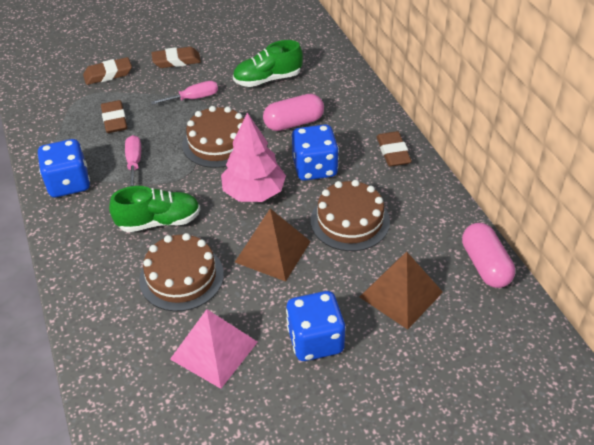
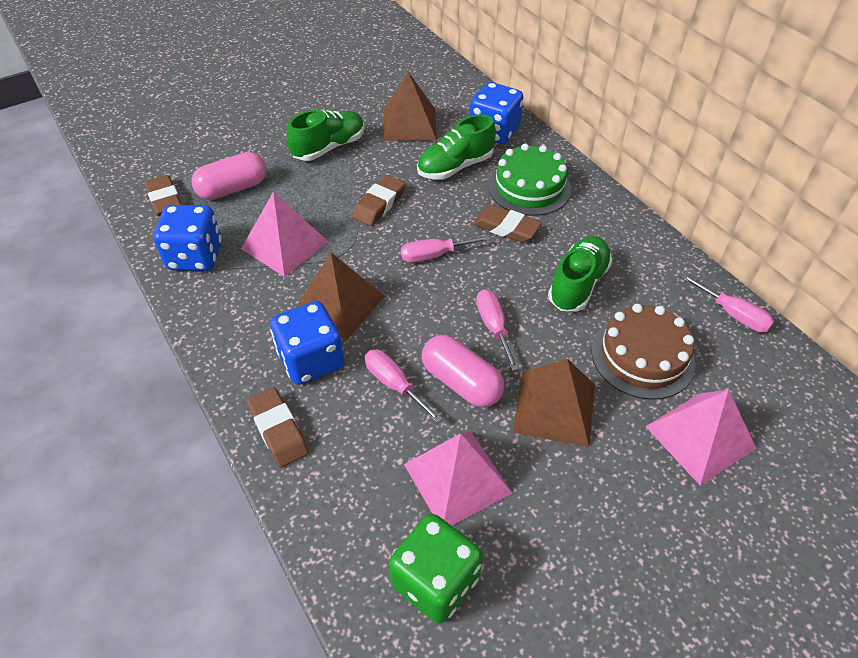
brown cake: 3 -> 1
brown pyramid: 2 -> 3
green cake: 0 -> 1
green dice: 0 -> 1
green shoe: 2 -> 3
pink pyramid: 1 -> 3
pink screwdriver: 2 -> 4
pink tree: 1 -> 0

